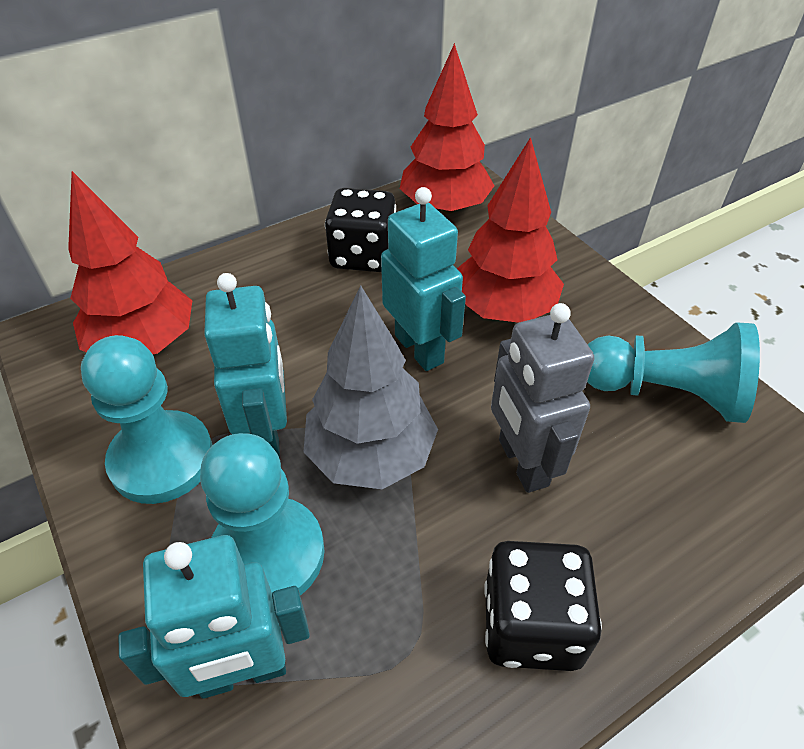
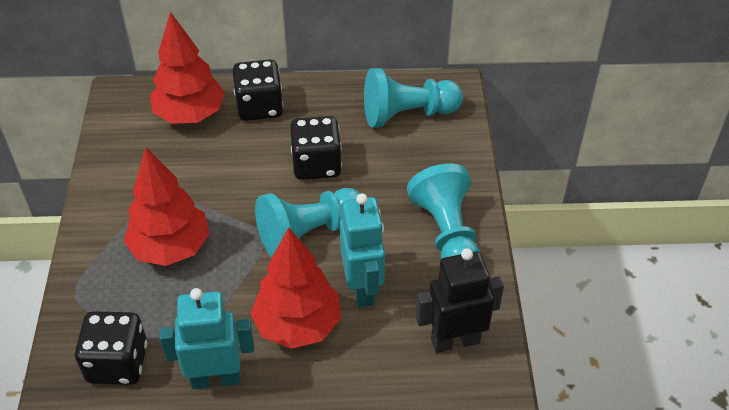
black dice: 2 -> 3
black robot: 0 -> 1
grey robot: 1 -> 0
grey tree: 1 -> 0
turquoise robot: 3 -> 2

